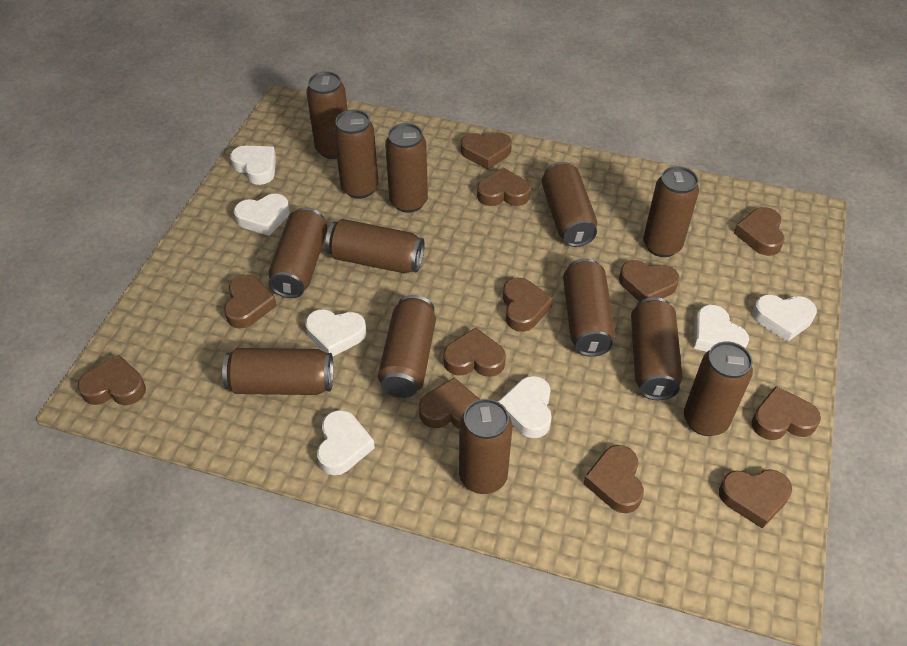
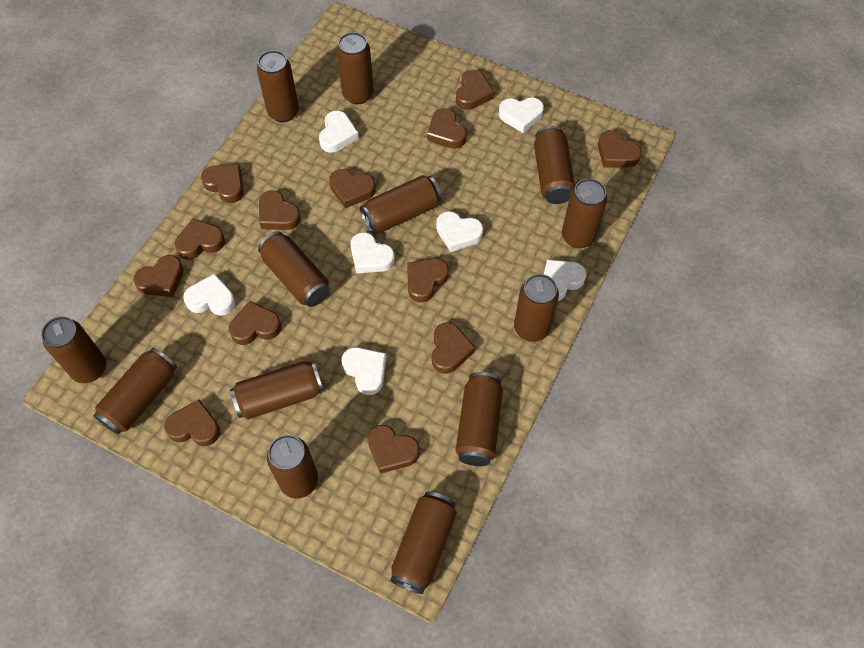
brown heart: 12 -> 13

